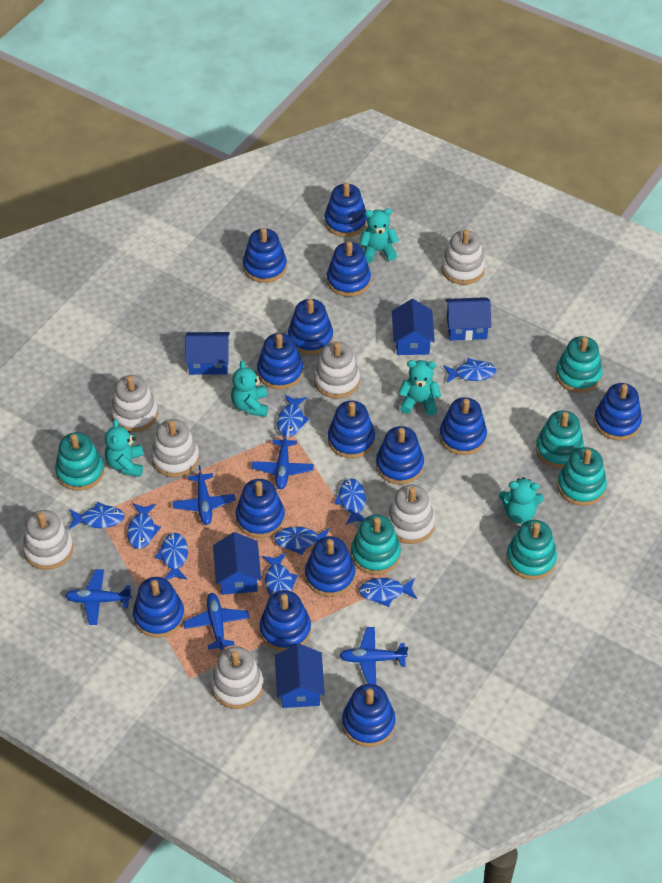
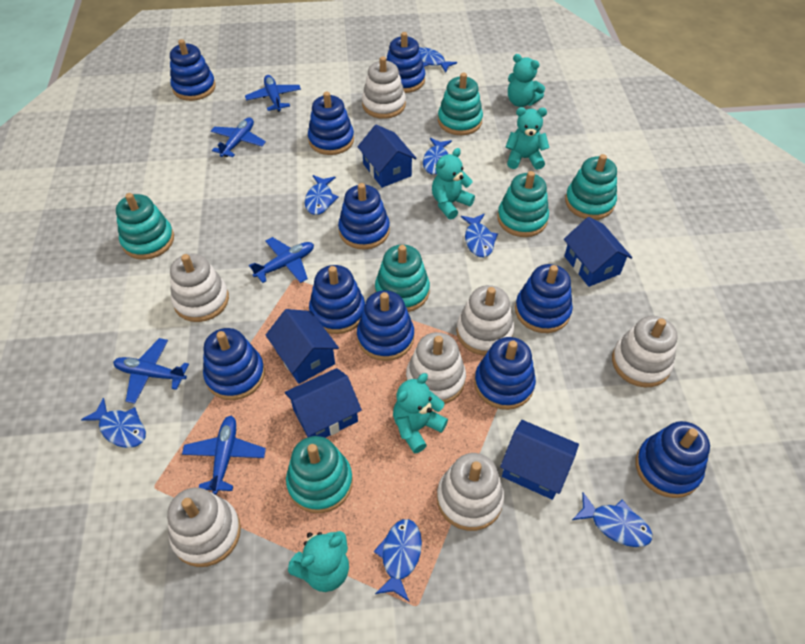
blue fish: 9 -> 7
blue stacking toy: 14 -> 10

